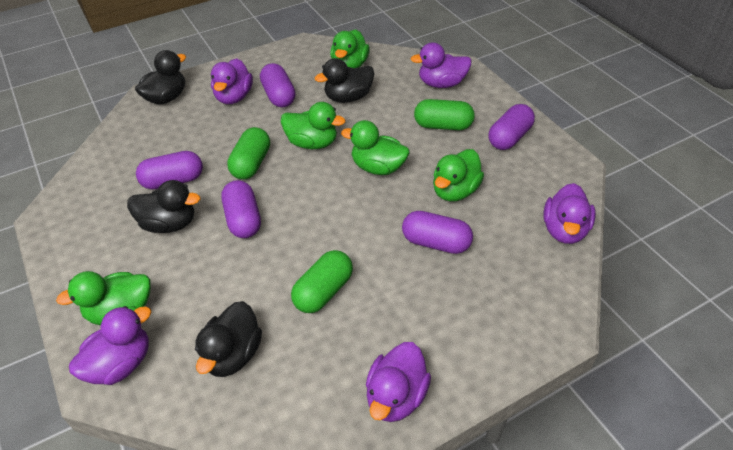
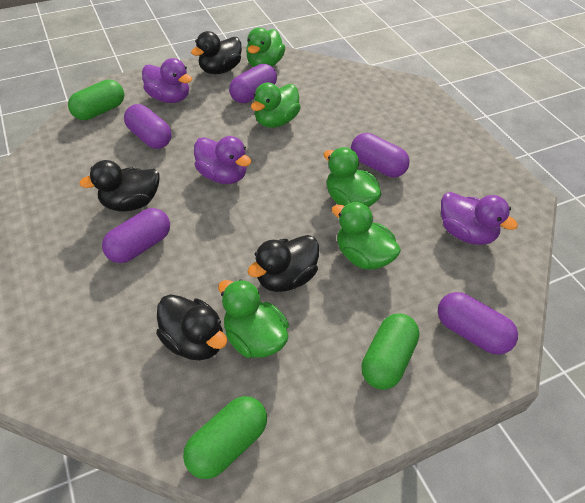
purple duck: 5 -> 3

